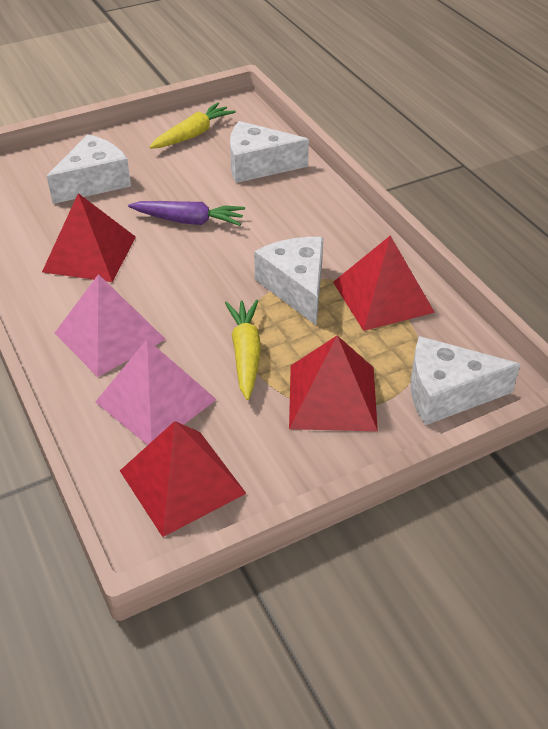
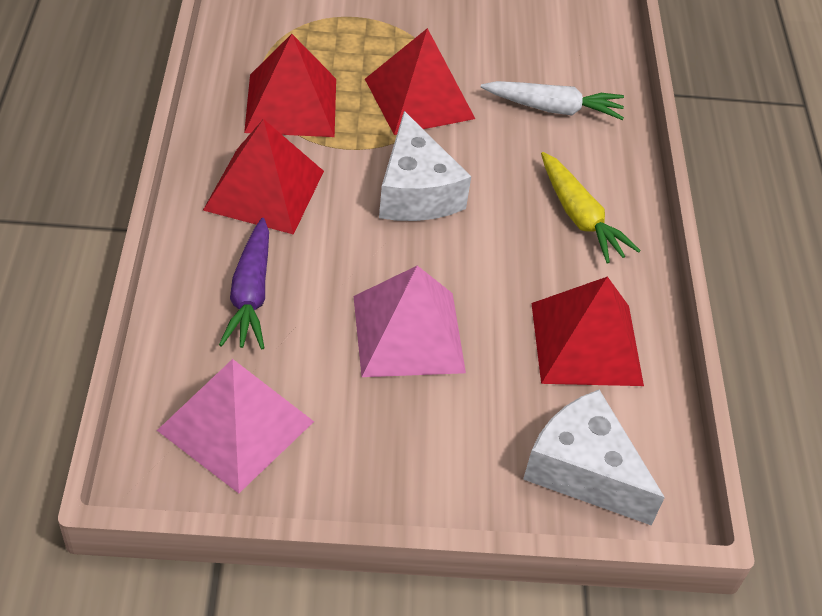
white carrot: 0 -> 1
white cheese: 4 -> 2
yellow carrot: 2 -> 1

